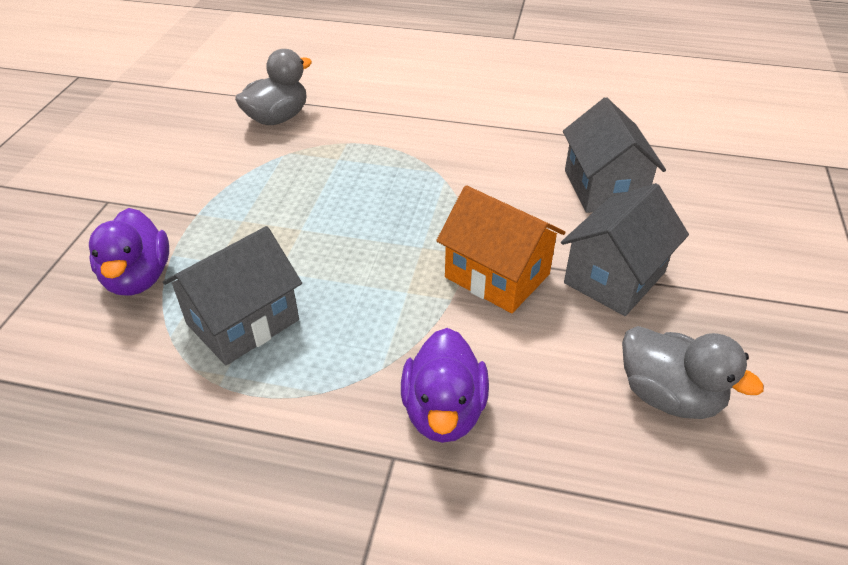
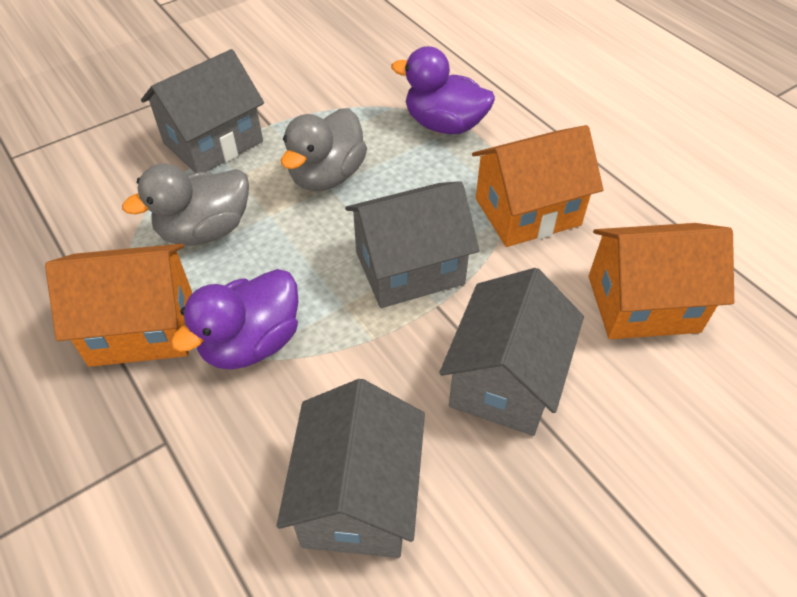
grey house: 3 -> 4
orange house: 1 -> 3

